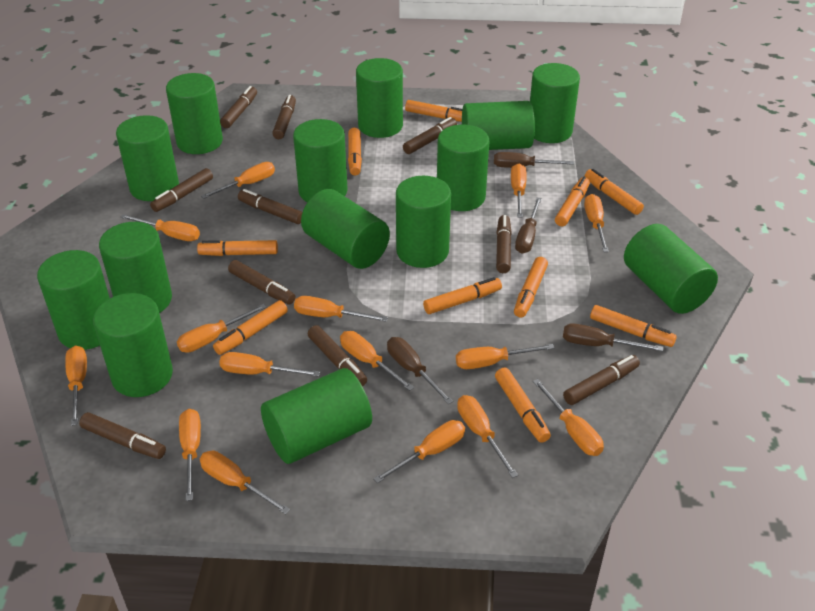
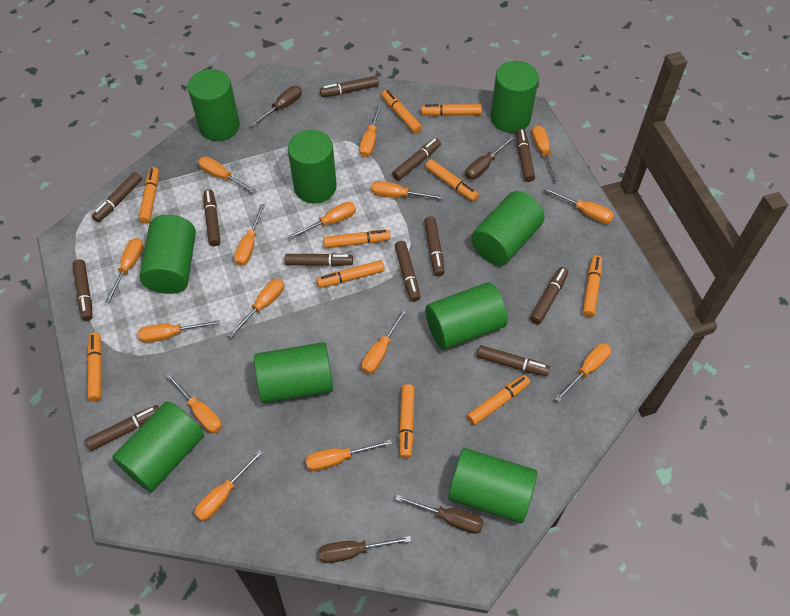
brown marker: 10 -> 12
green cylinder: 14 -> 9

